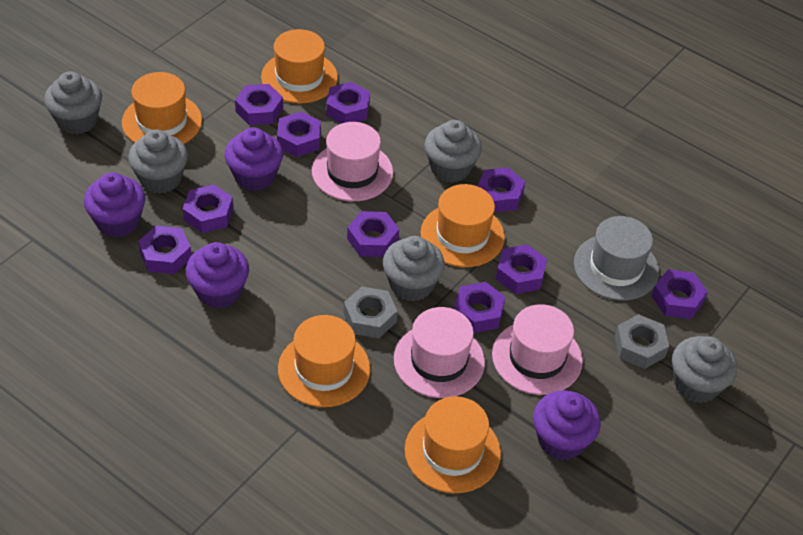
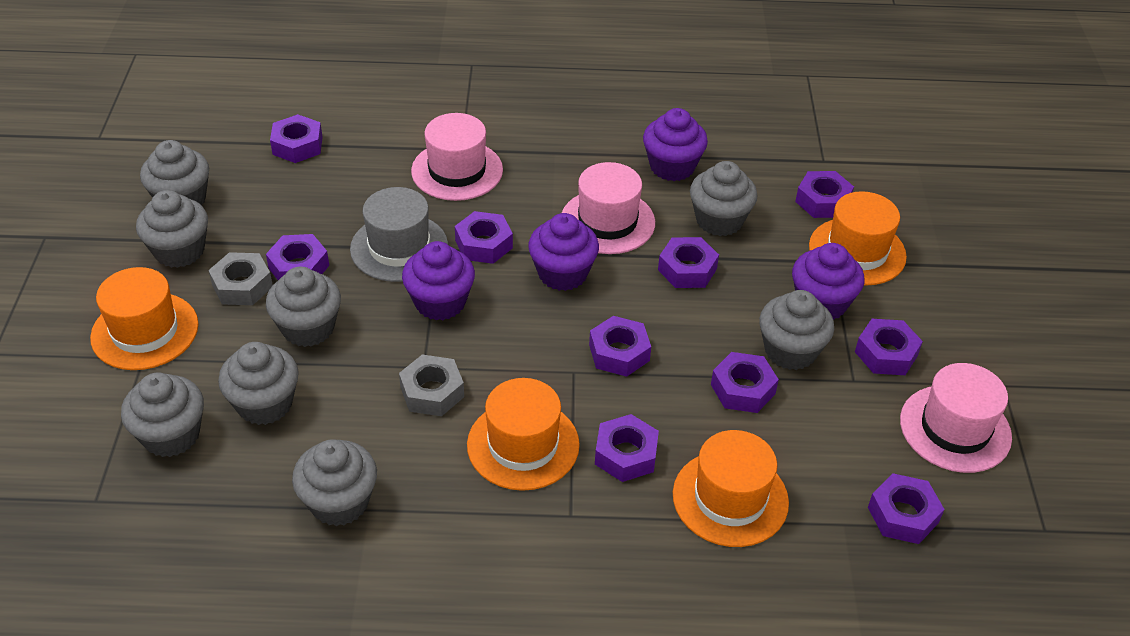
grey cupcake: 5 -> 8
orange hat: 5 -> 4

